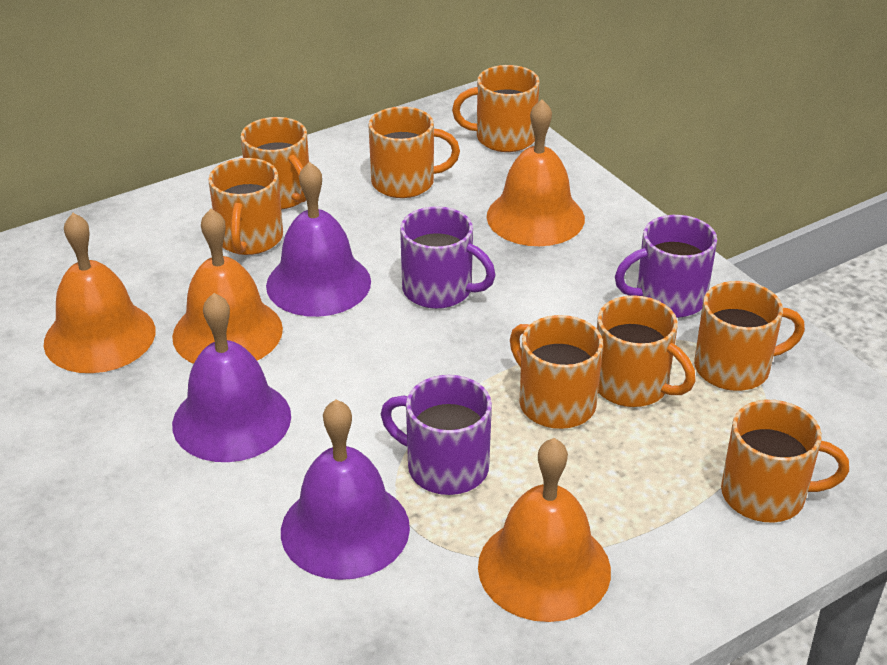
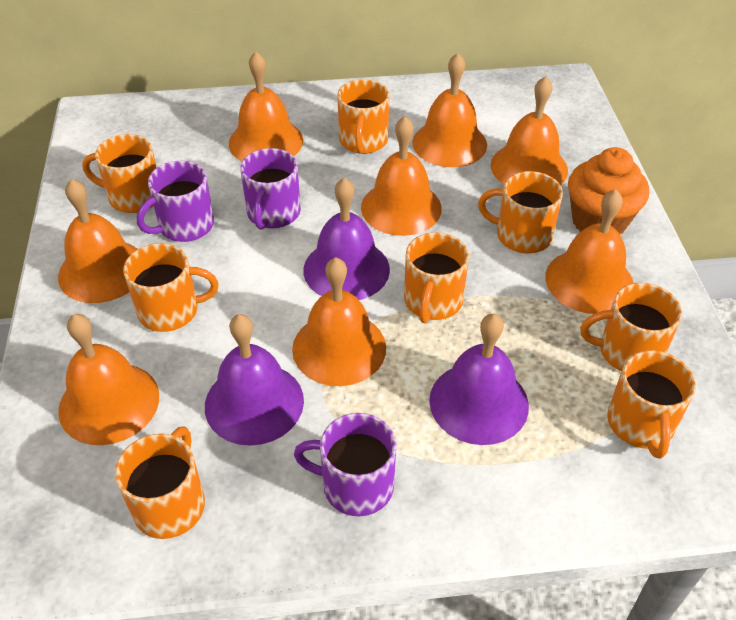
orange bell: 4 -> 8
orange cupcake: 0 -> 1

